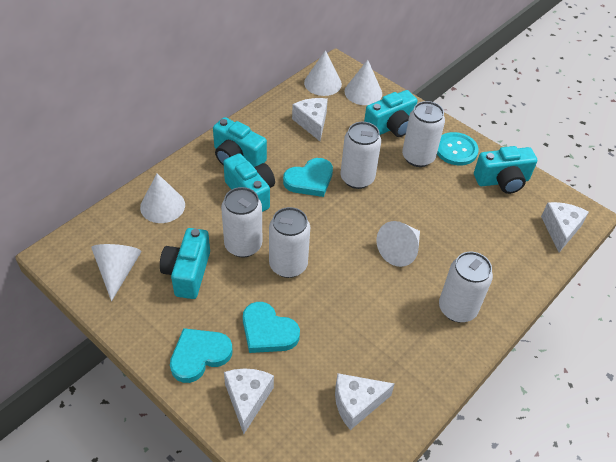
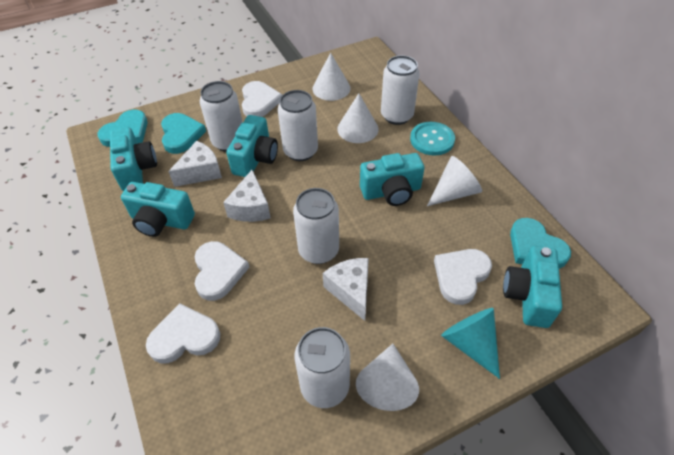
turquoise cone: 0 -> 1
white cheese: 4 -> 3
white cone: 5 -> 4
white heart: 0 -> 4

